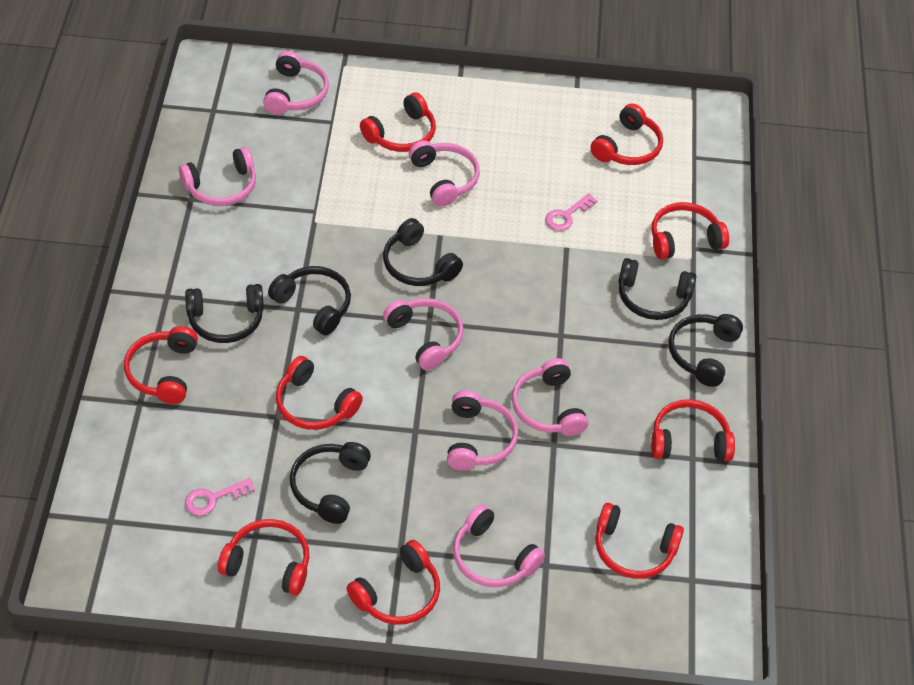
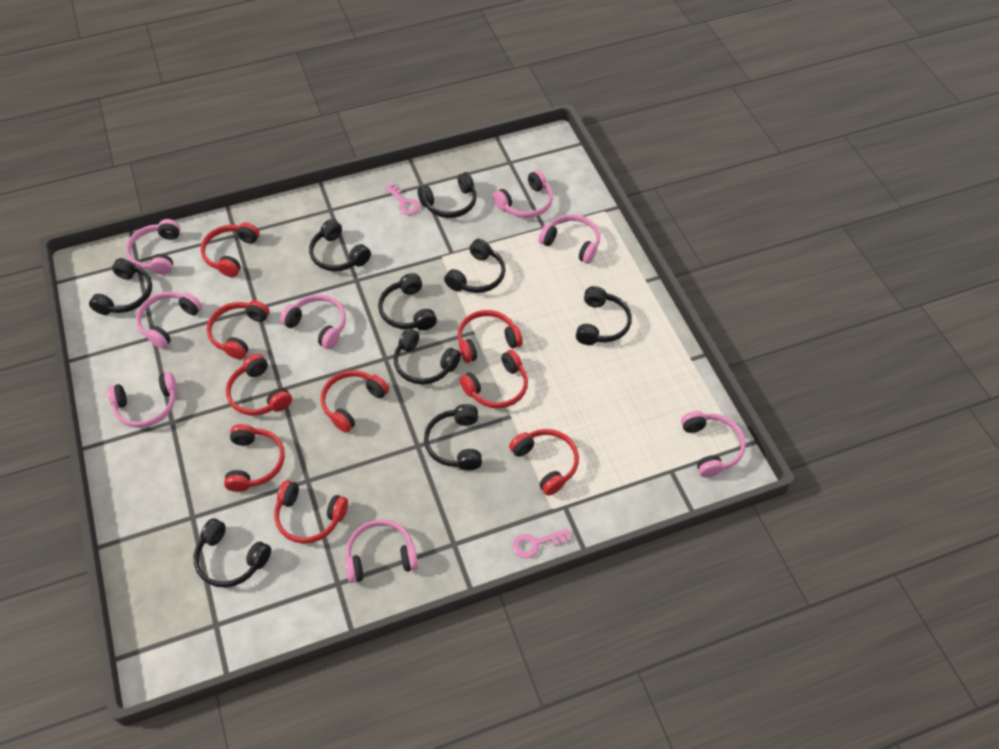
black headphones: 6 -> 9
pink headphones: 7 -> 8

